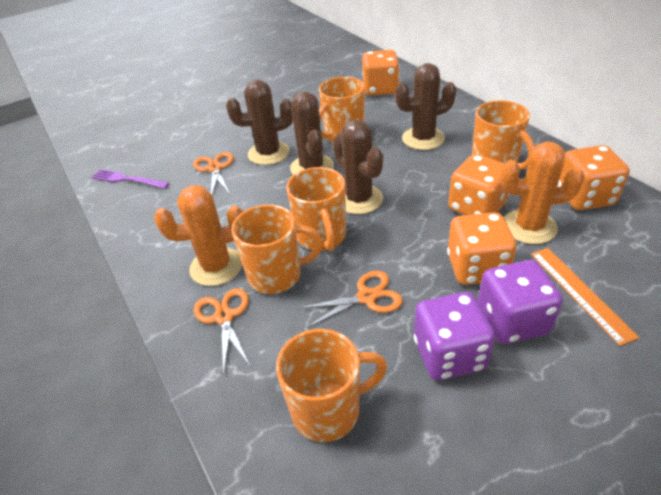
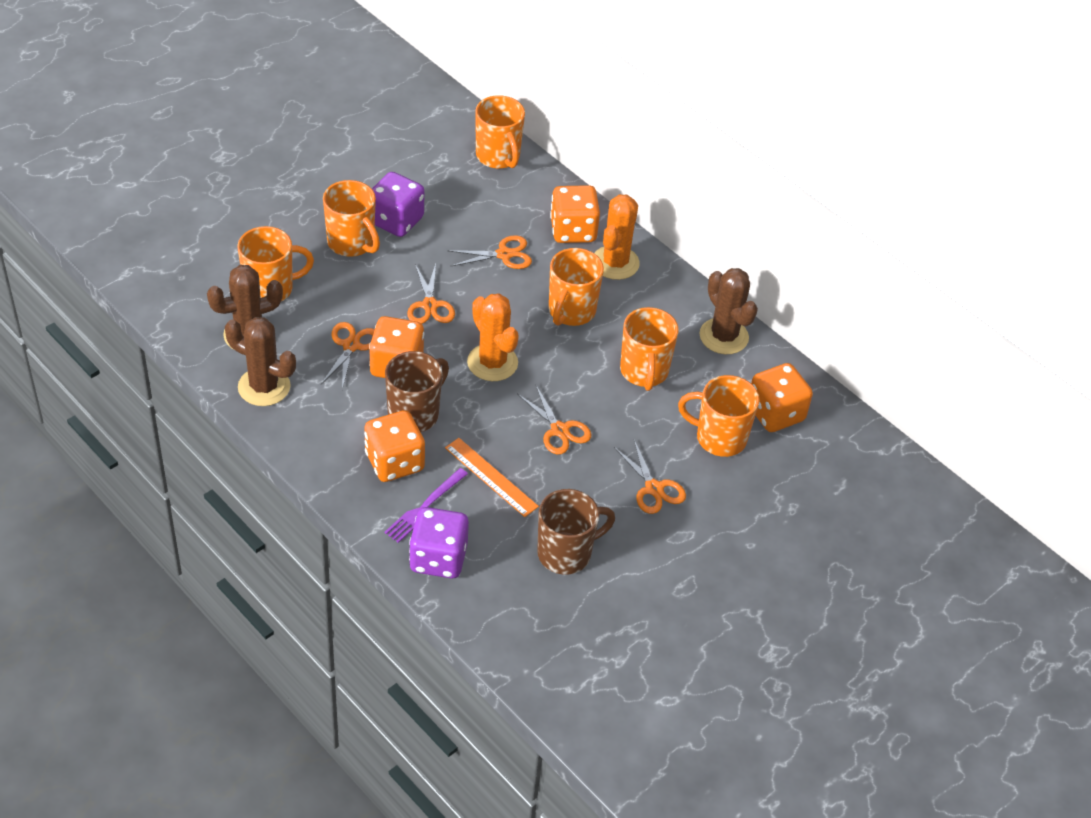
brown cactus: 4 -> 3
brown mug: 0 -> 2
orange mug: 5 -> 6
orange scissors: 3 -> 5

